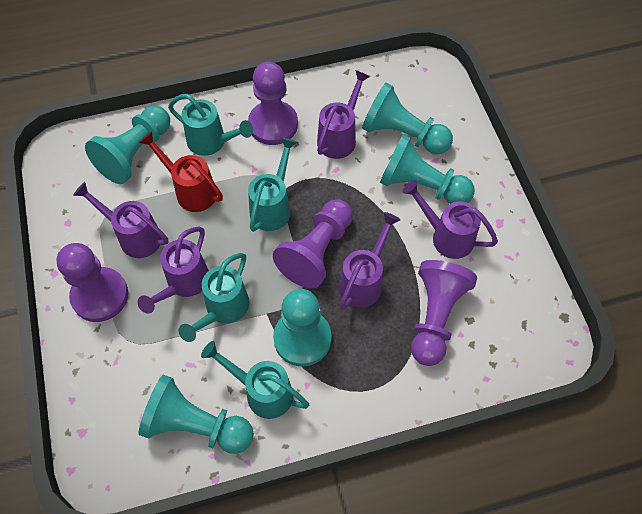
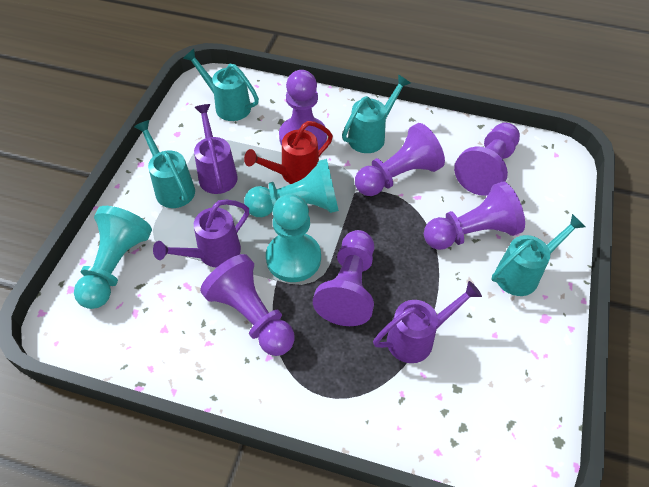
purple pawn: 4 -> 6
purple watering can: 5 -> 3
turquoise pawn: 5 -> 3

